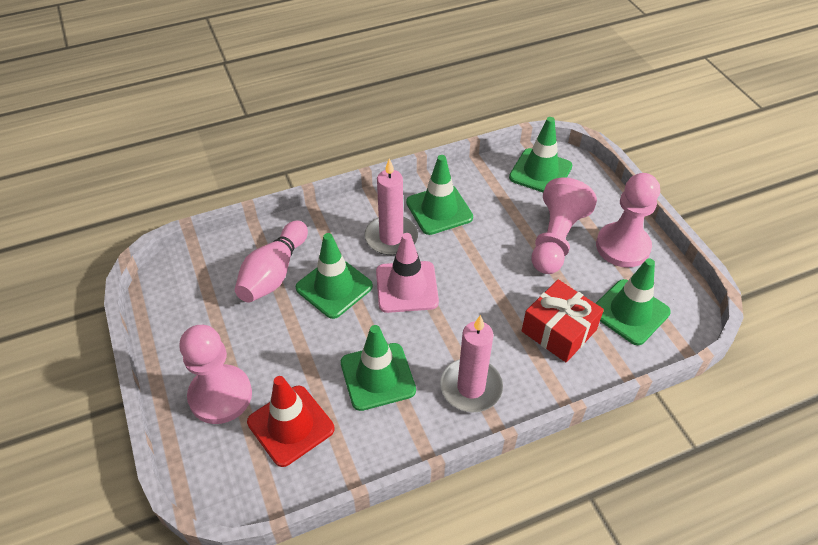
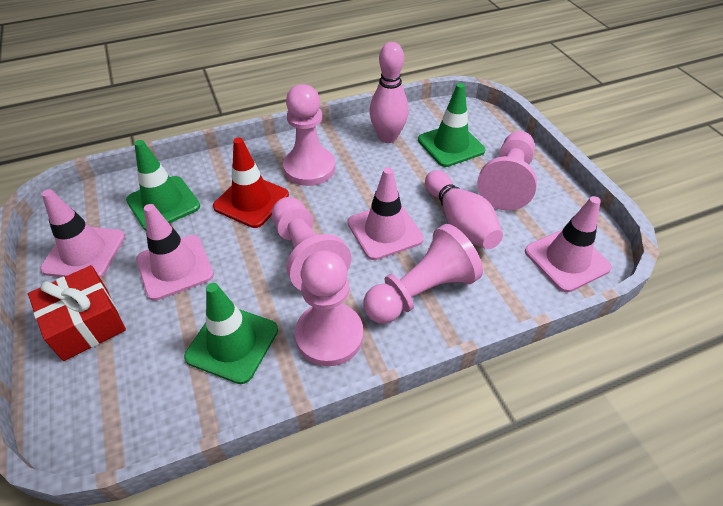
green traffic cone: 5 -> 3
pink bowling pin: 1 -> 2
pink candle: 2 -> 0
pink pawn: 3 -> 5
pink traffic cone: 1 -> 4

